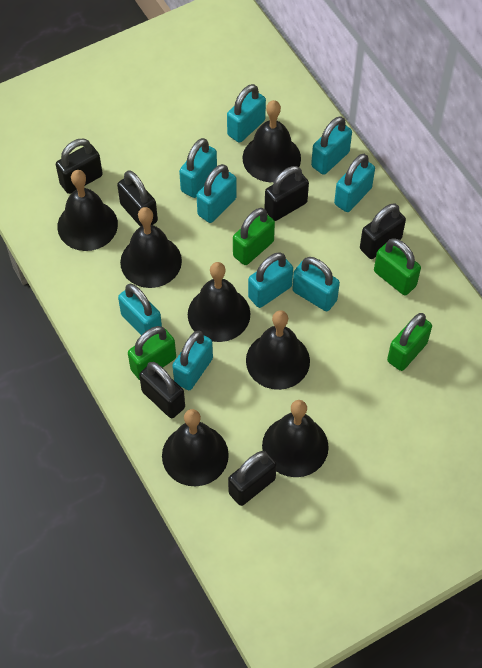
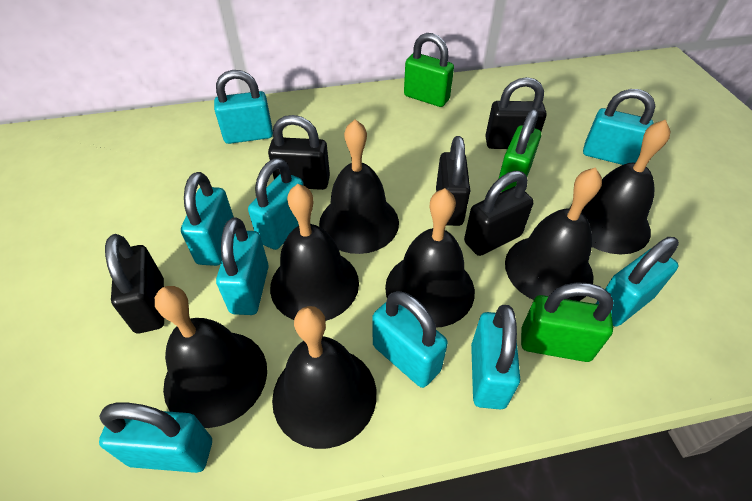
black padlock: 6 -> 5
green padlock: 4 -> 3

